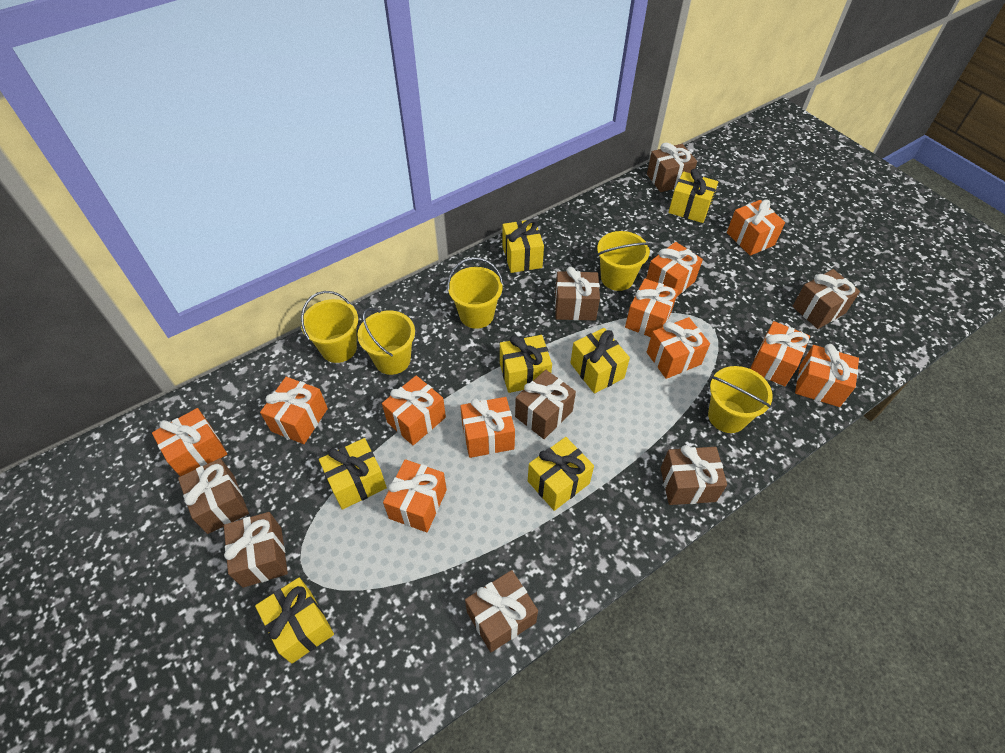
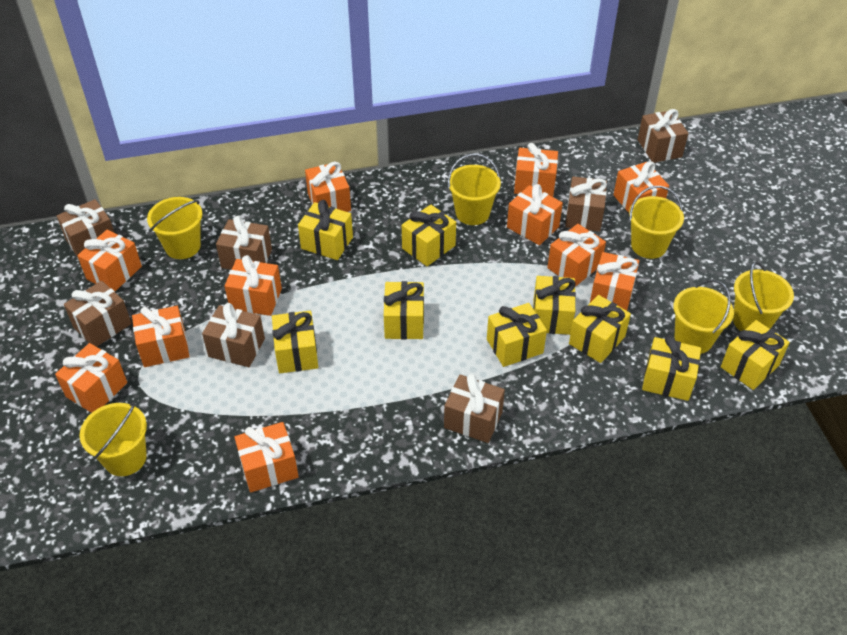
brown gift: 8 -> 7
yellow bucket: 5 -> 6
yellow gift: 7 -> 9

